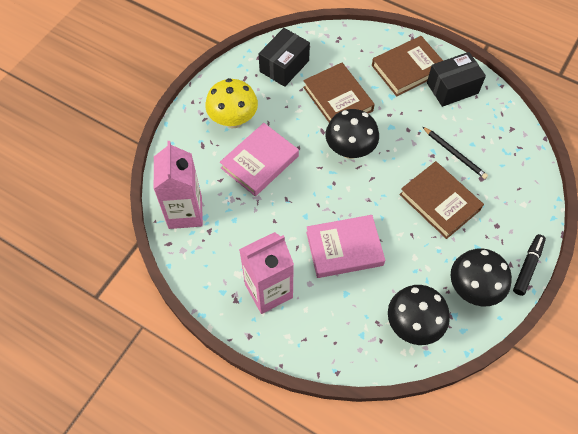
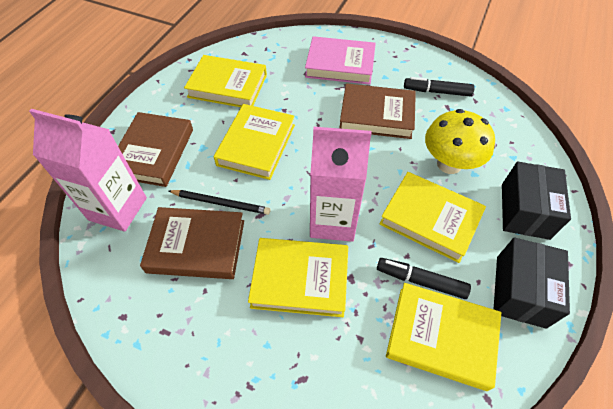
black marker: 1 -> 2
black mushroom: 3 -> 0
pink book: 2 -> 1
yellow book: 0 -> 5

